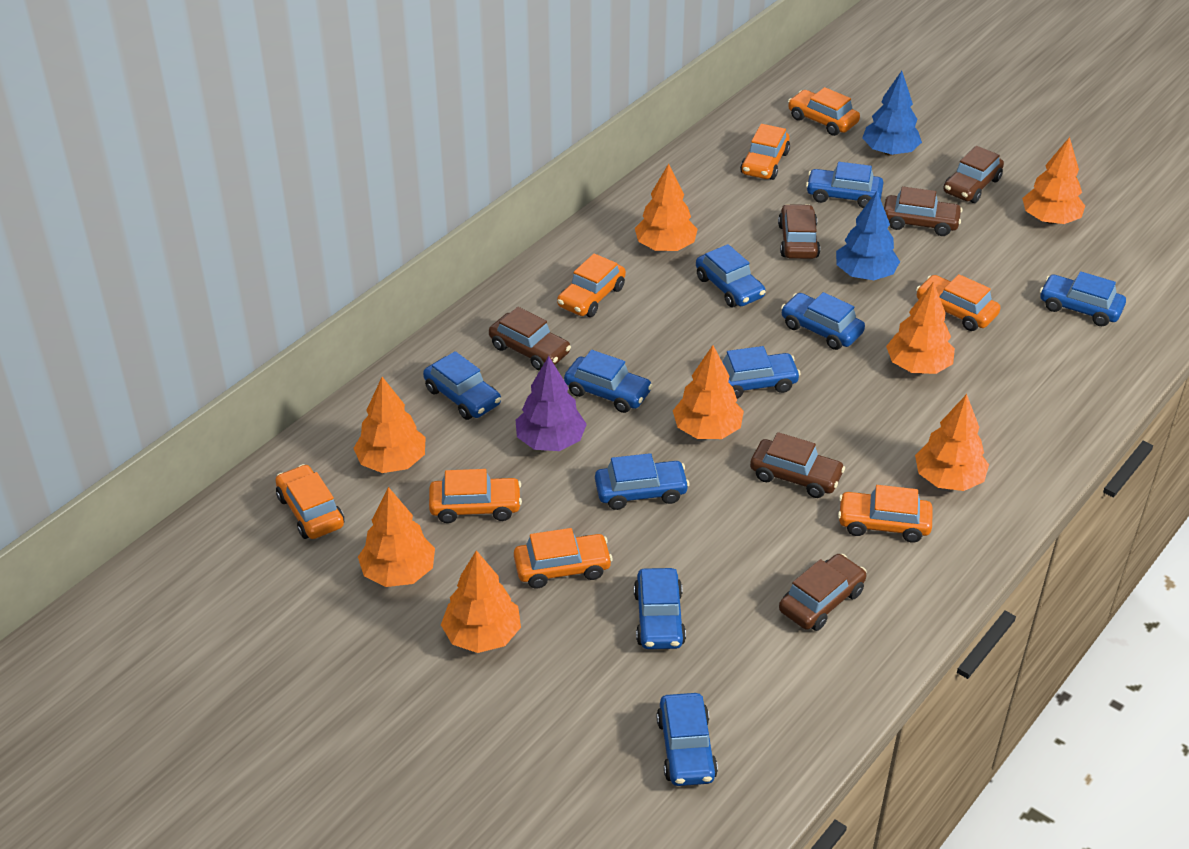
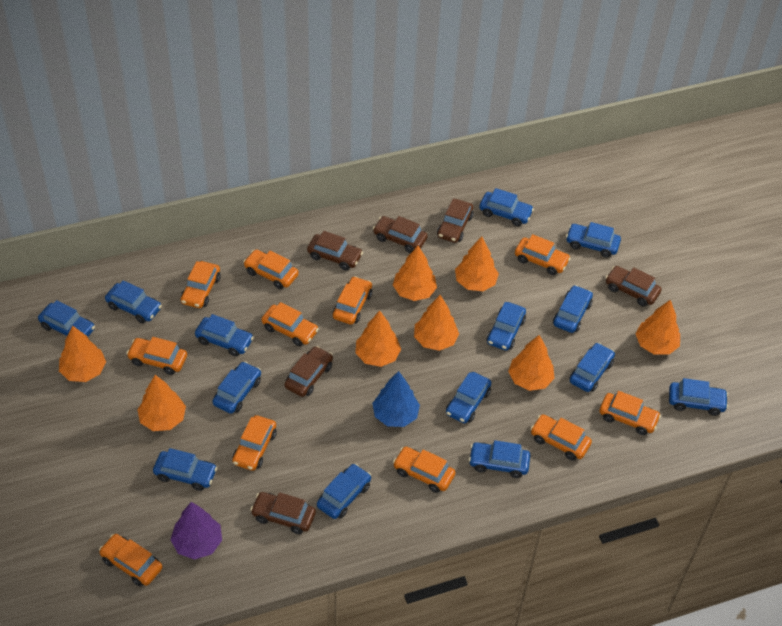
blue car: 10 -> 14
blue tree: 2 -> 1
orange car: 8 -> 11

